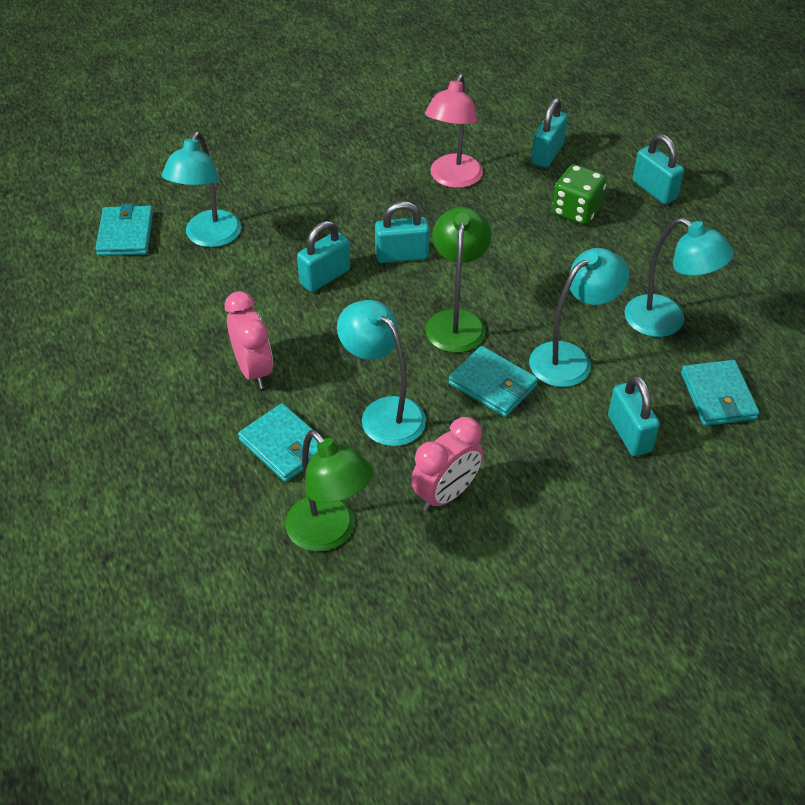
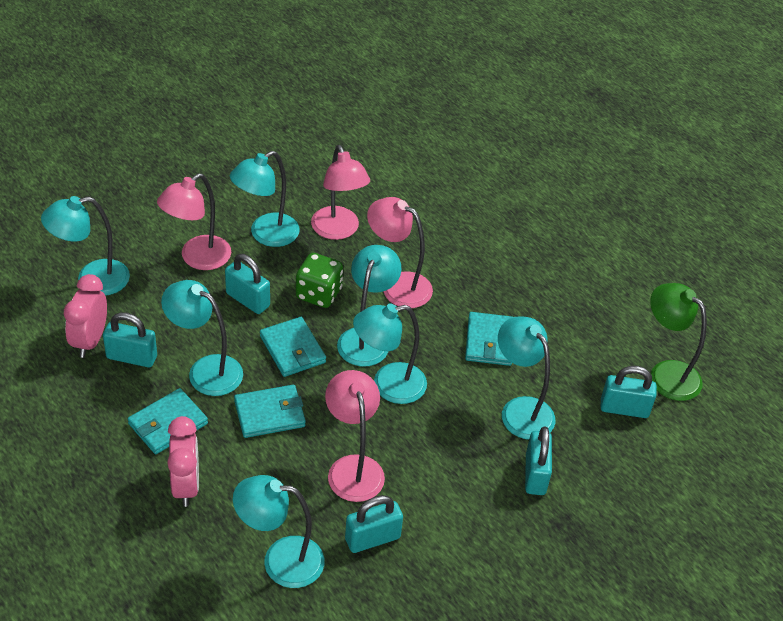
green lamp: 2 -> 1
pink lamp: 1 -> 4
turquoise lamp: 4 -> 7

